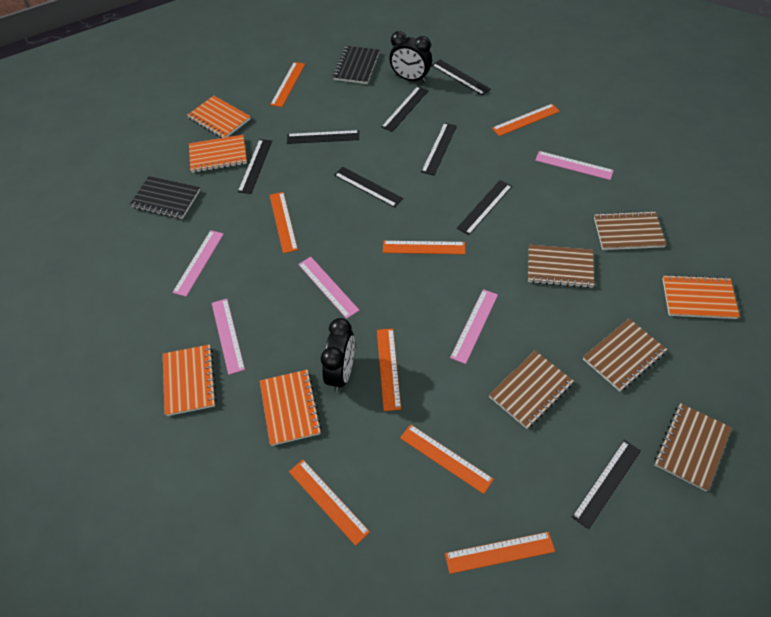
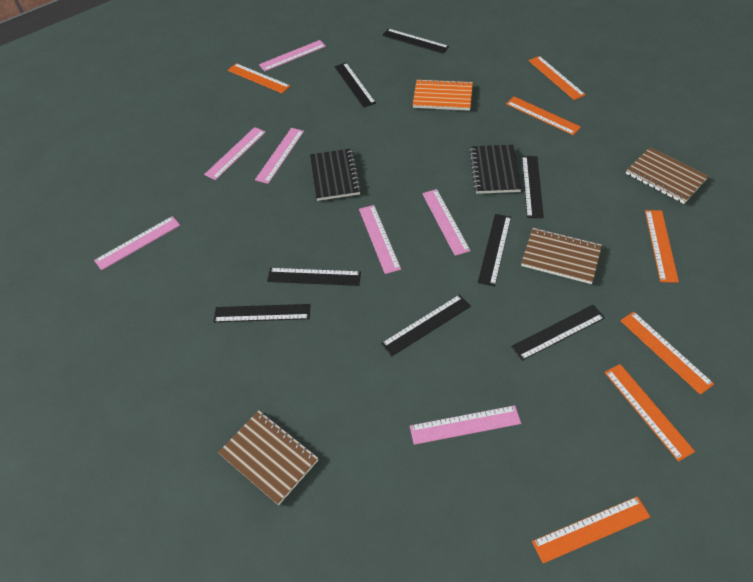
black clock: 2 -> 0
brown notebook: 5 -> 3
orange notebook: 5 -> 1
orange ruler: 8 -> 7
pink ruler: 5 -> 7

